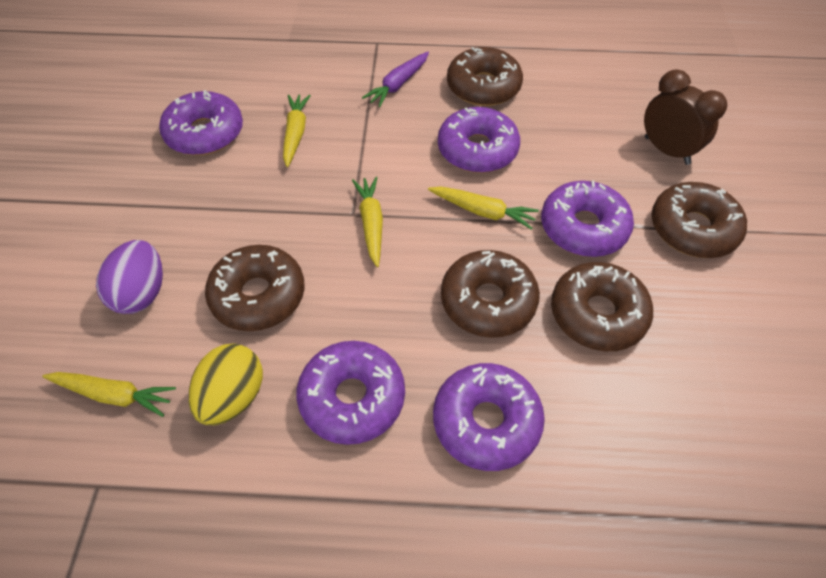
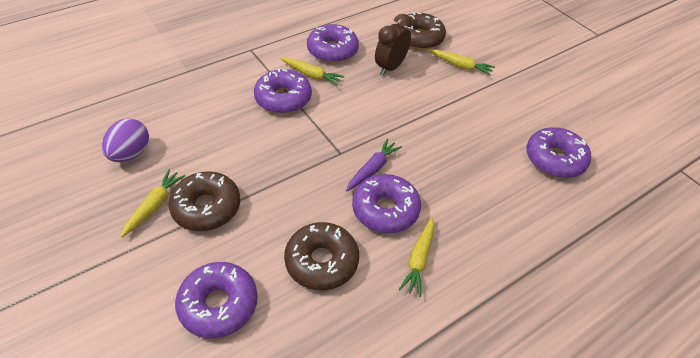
brown donut: 5 -> 3
yellow egg: 1 -> 0

